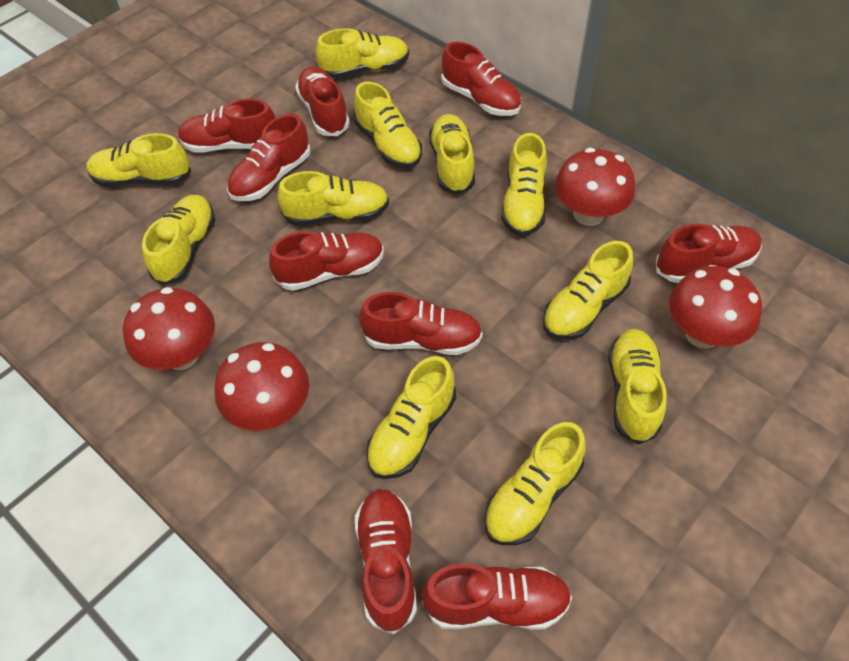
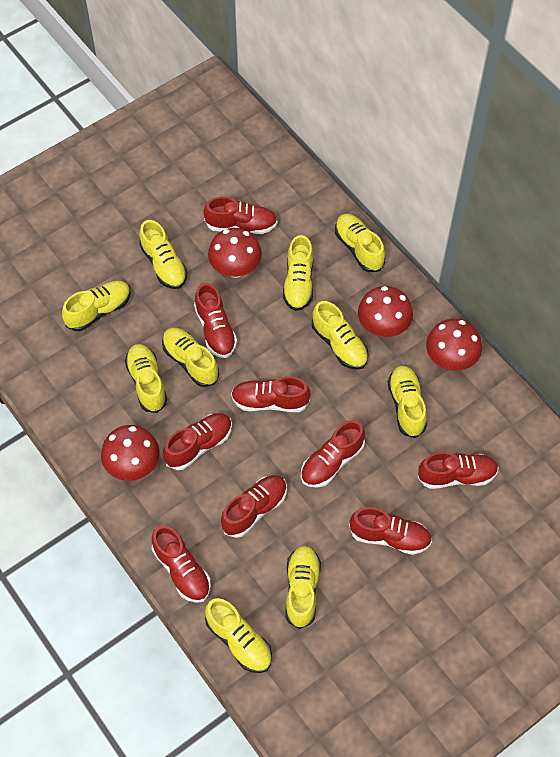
yellow shoe: 11 -> 10

